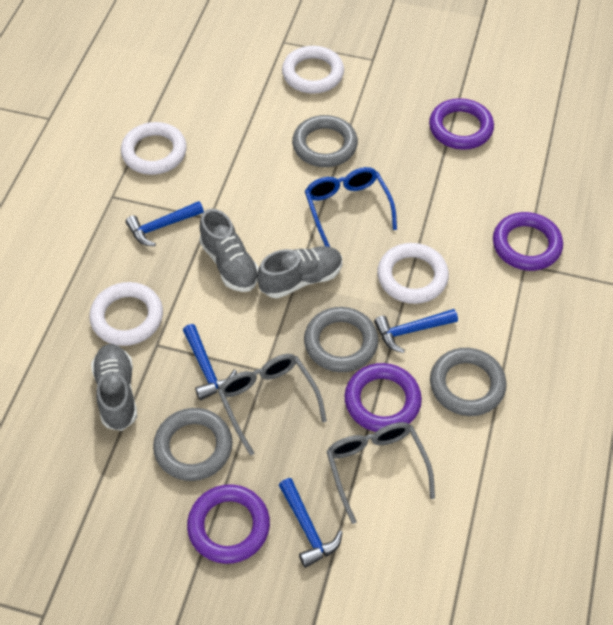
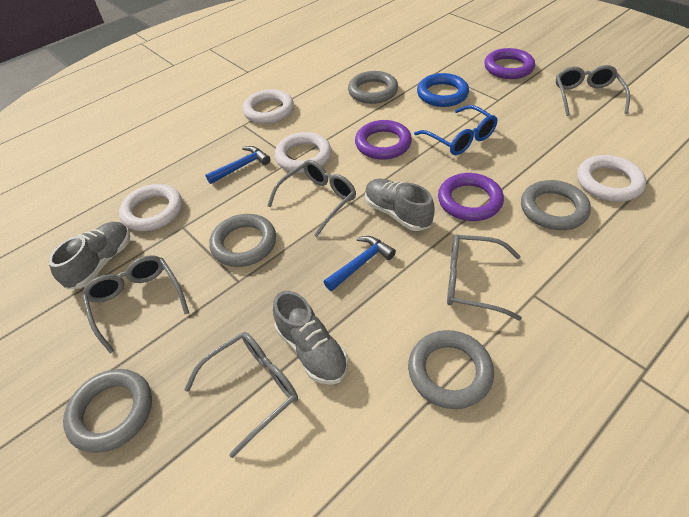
blue hammer: 4 -> 2
blue ring: 0 -> 1
grey glasses: 2 -> 5
grey ring: 4 -> 5
purple ring: 4 -> 3

